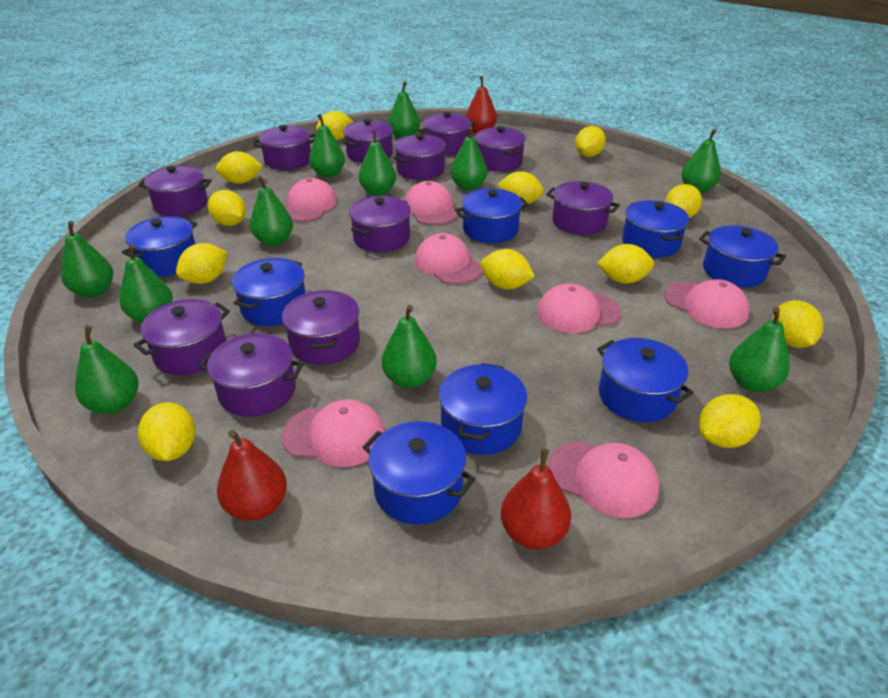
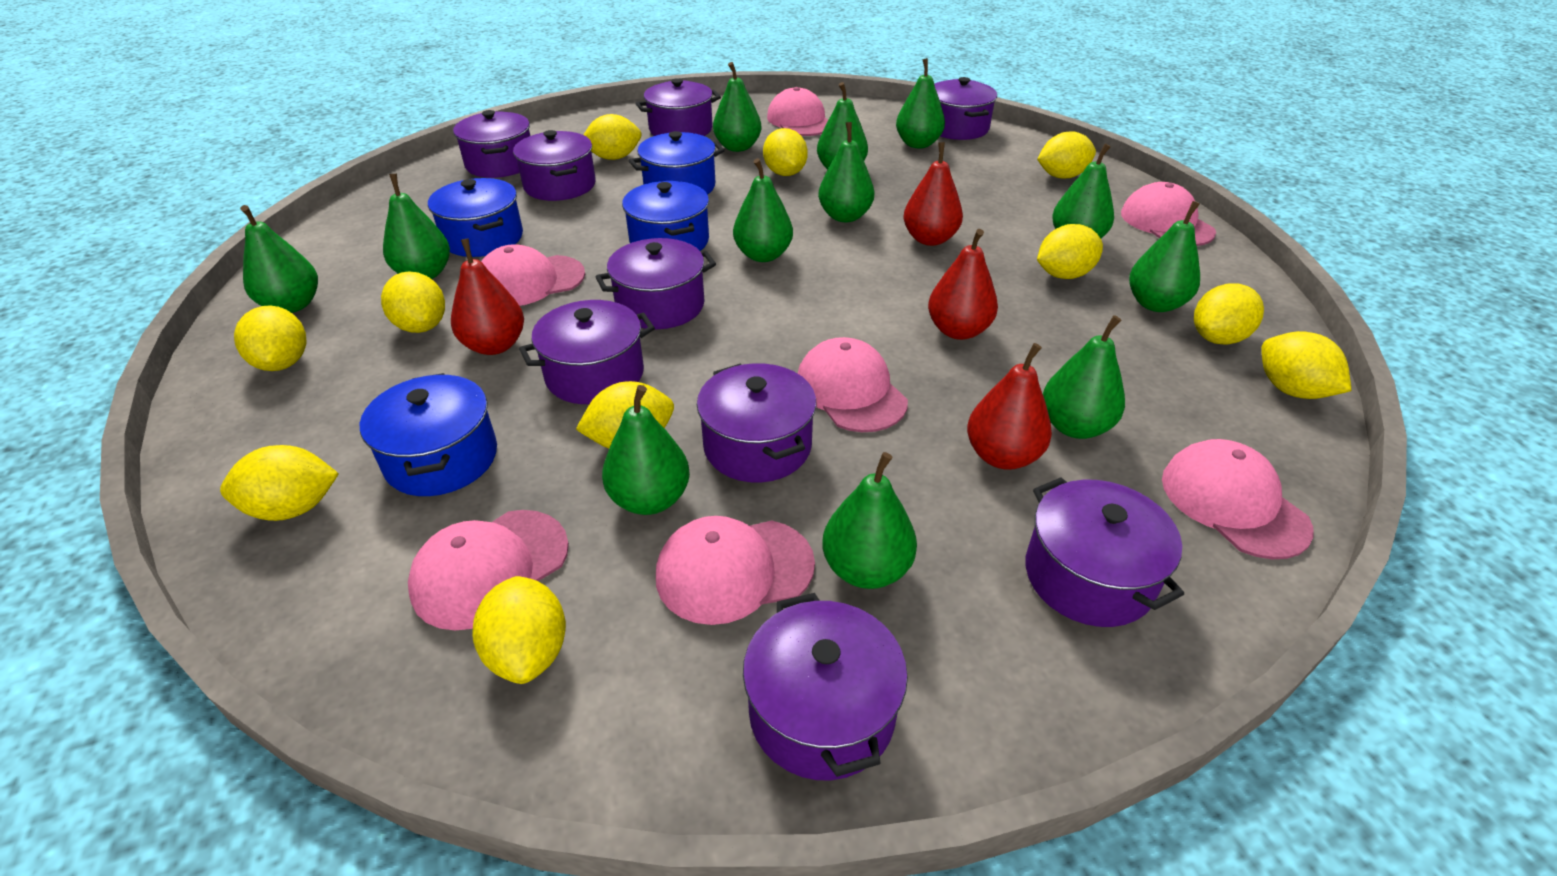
blue pot: 8 -> 4
green pear: 11 -> 12
purple pot: 11 -> 9
red pear: 3 -> 4
yellow lemon: 12 -> 11

